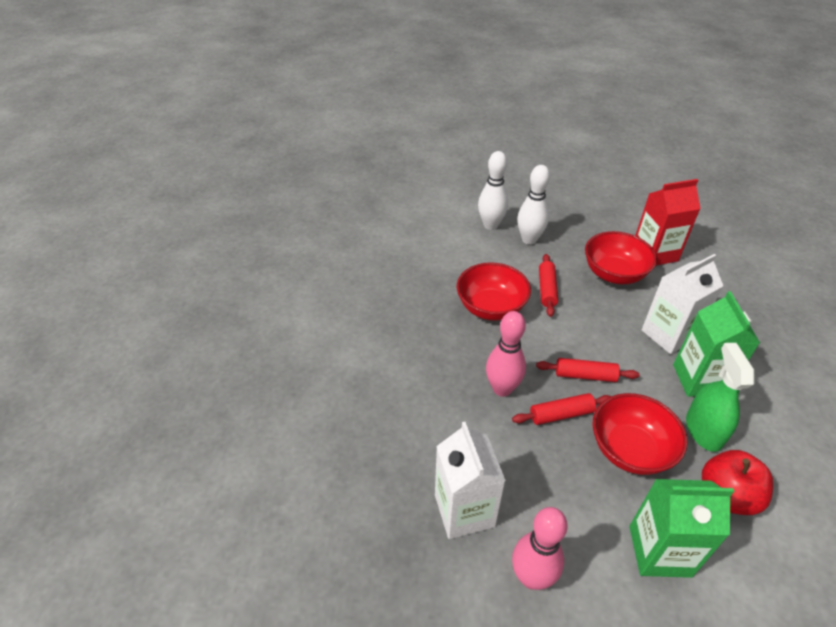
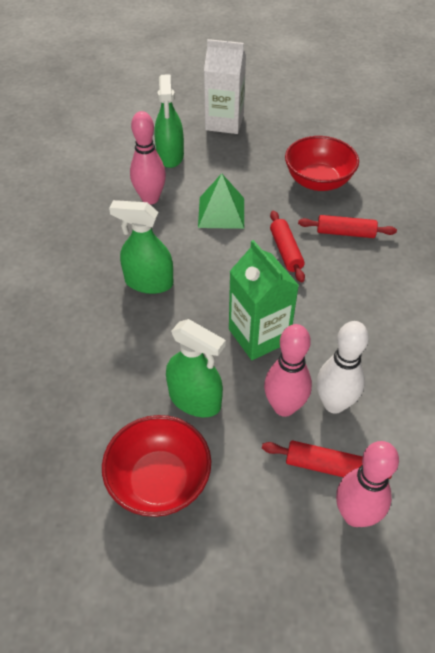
green carton: 2 -> 1
green pyramid: 0 -> 1
green spray bottle: 1 -> 3
pink bowling pin: 2 -> 3
red apple: 1 -> 0
red bowl: 3 -> 2
red carton: 1 -> 0
white bowling pin: 2 -> 1
white carton: 2 -> 1

